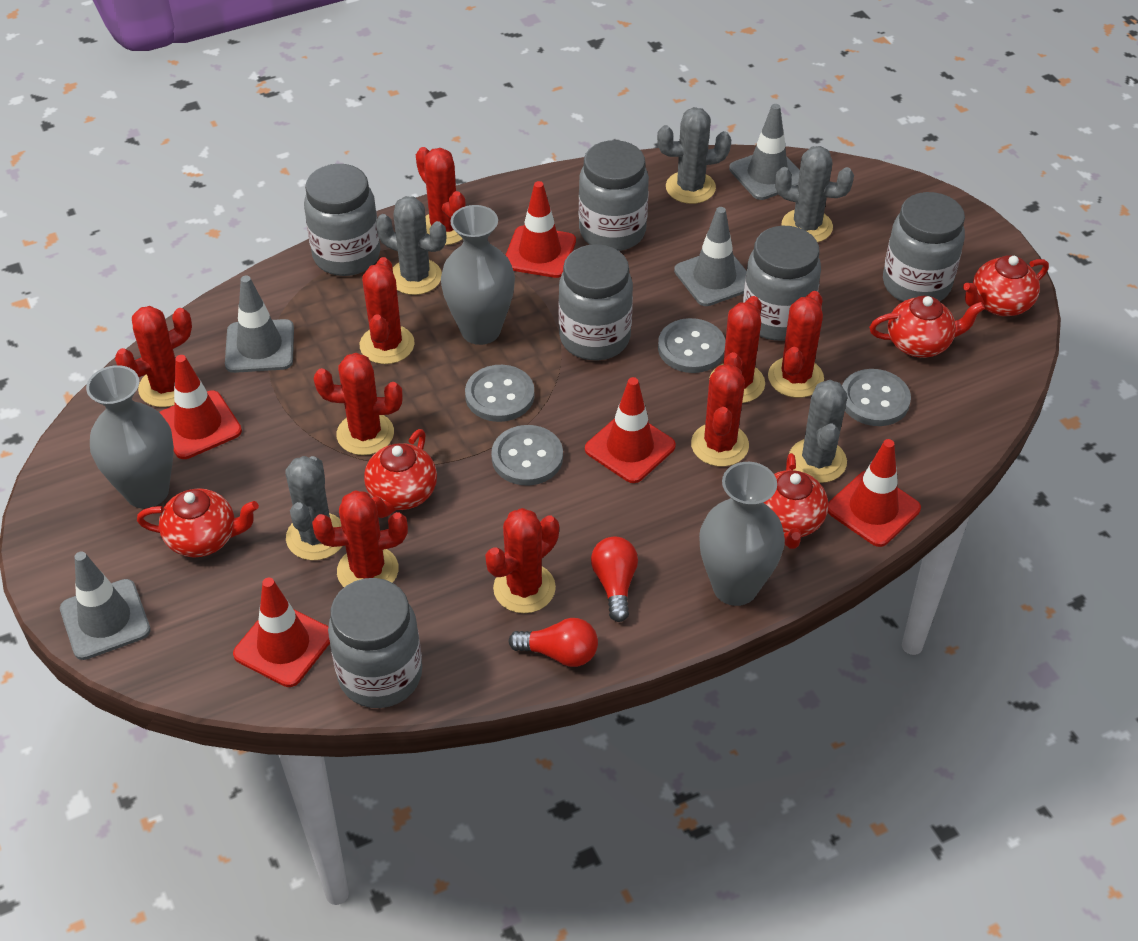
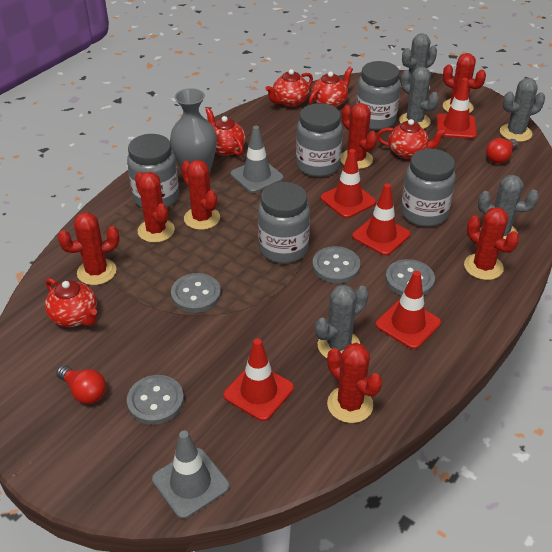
grey jar: 6 -> 5
grey traffic cone: 4 -> 2
grey vase: 3 -> 1
red cactus: 9 -> 7

